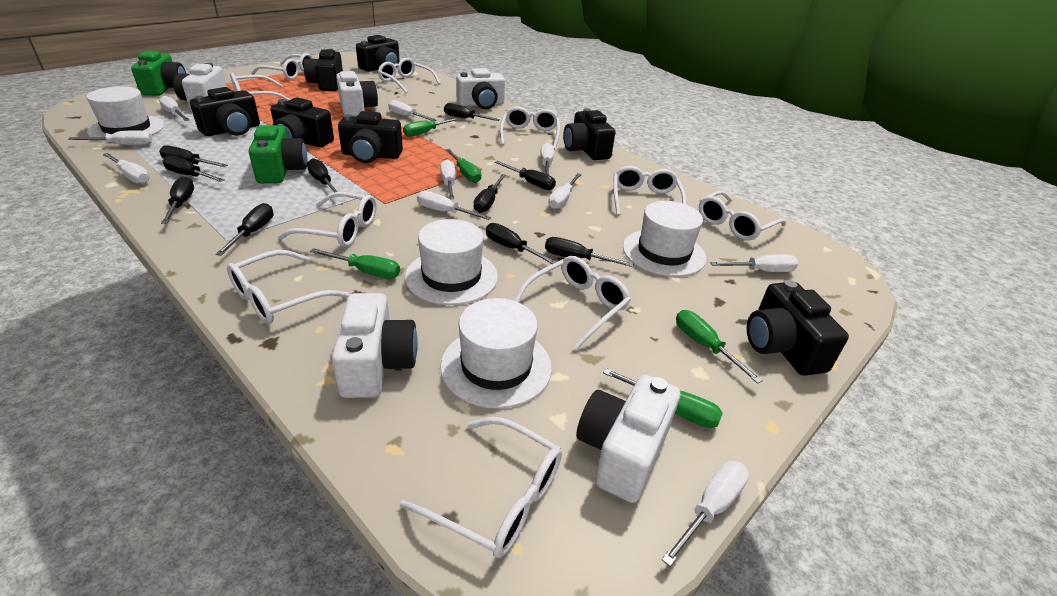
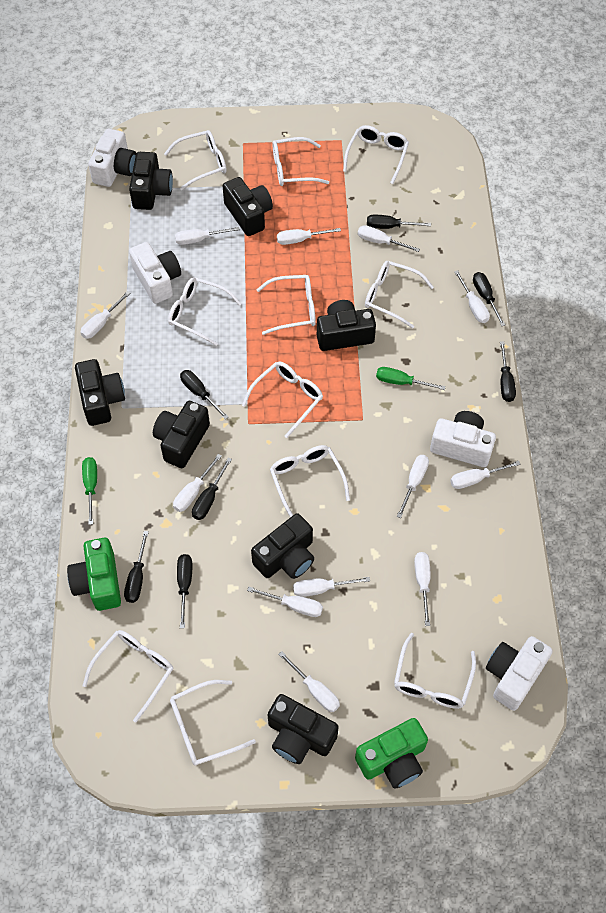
black screwdriver: 10 -> 7
green screwdriver: 5 -> 2
white camera: 5 -> 4
white glasses: 10 -> 11
white hat: 4 -> 0
white screwdriver: 10 -> 12

